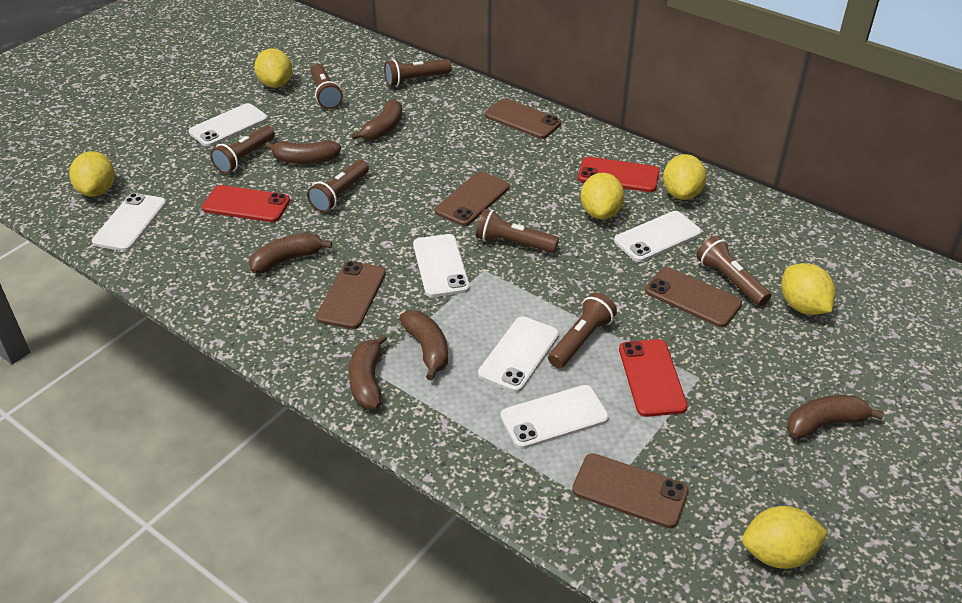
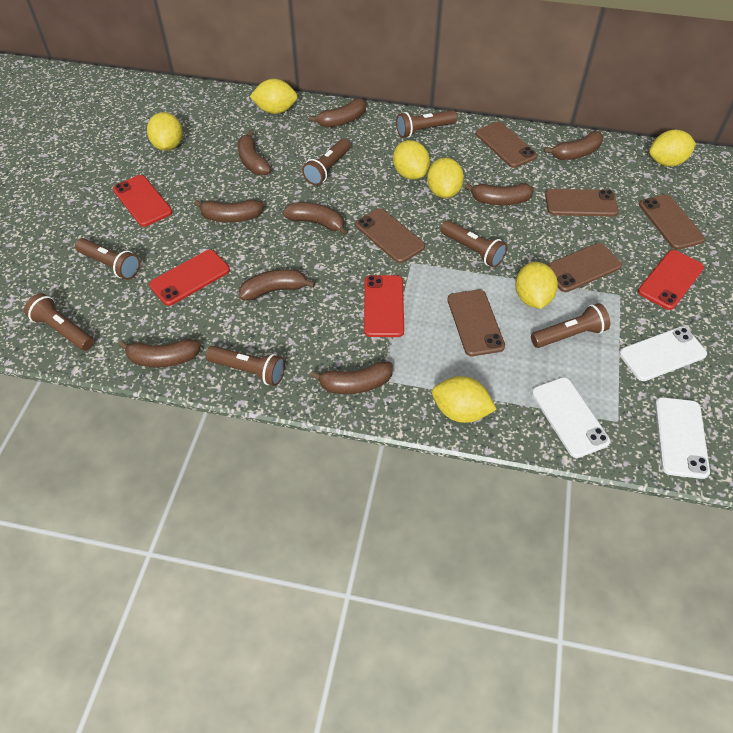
brown banana: 6 -> 9
brown phone: 5 -> 6
red phone: 3 -> 4
white phone: 6 -> 3
yellow lemon: 6 -> 7

